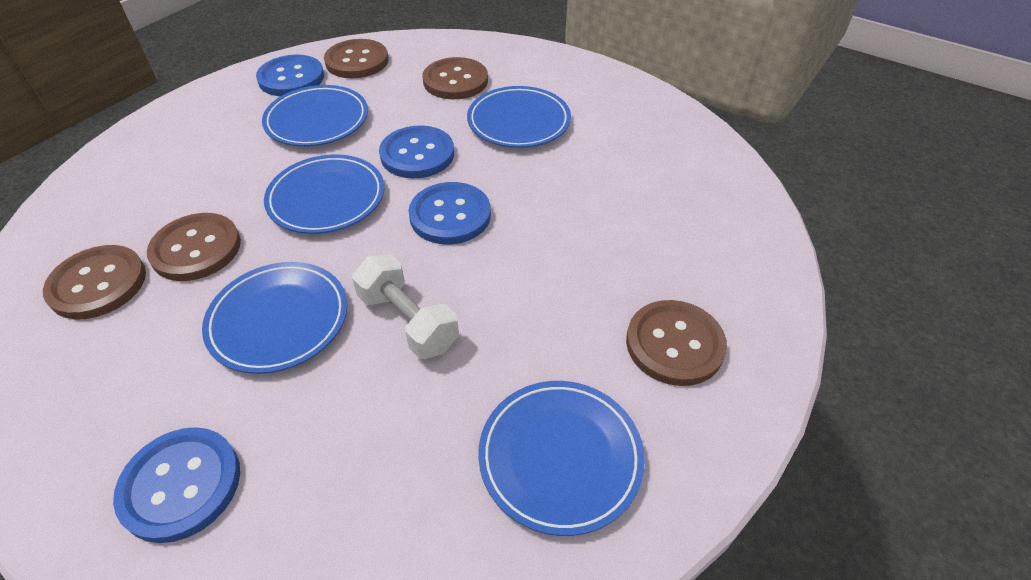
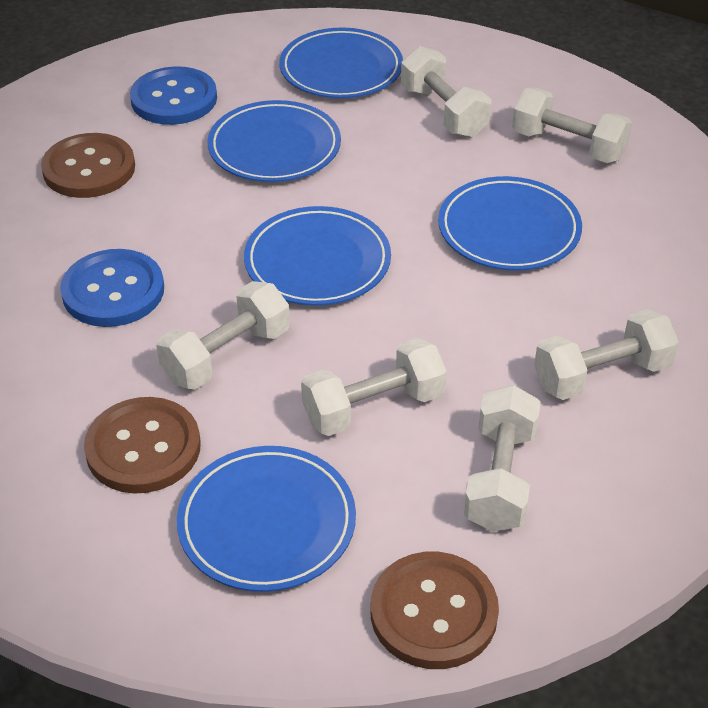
blue button: 4 -> 2
brown button: 5 -> 3
white dumbbell: 1 -> 6

